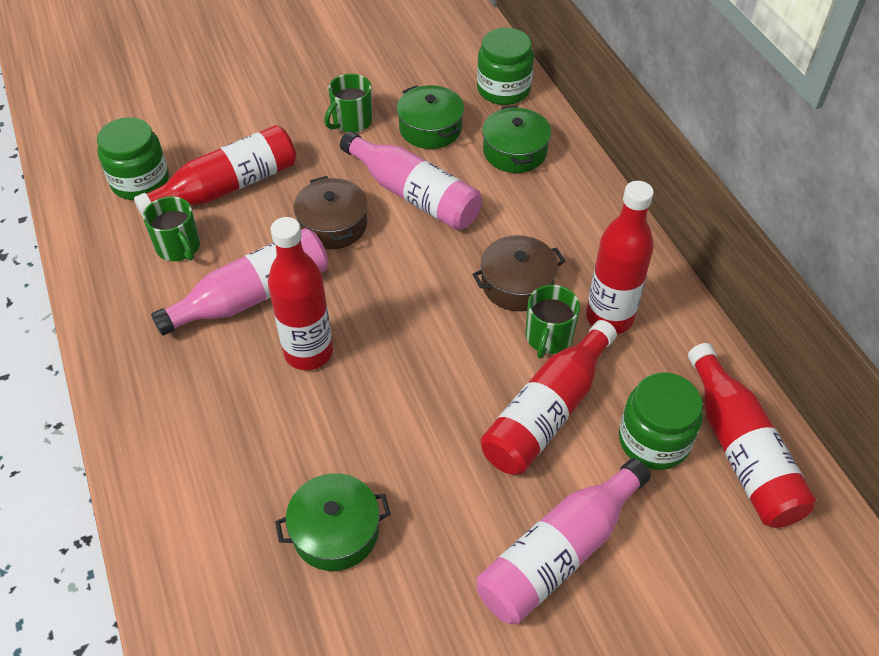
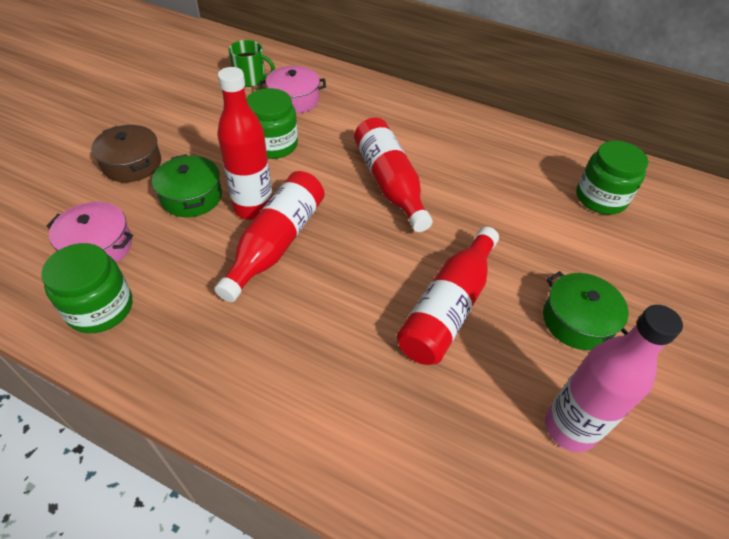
brown pot: 2 -> 1
green mug: 3 -> 1
green pot: 3 -> 2
pink bottle: 3 -> 1
pink pot: 0 -> 2
red bottle: 5 -> 4

